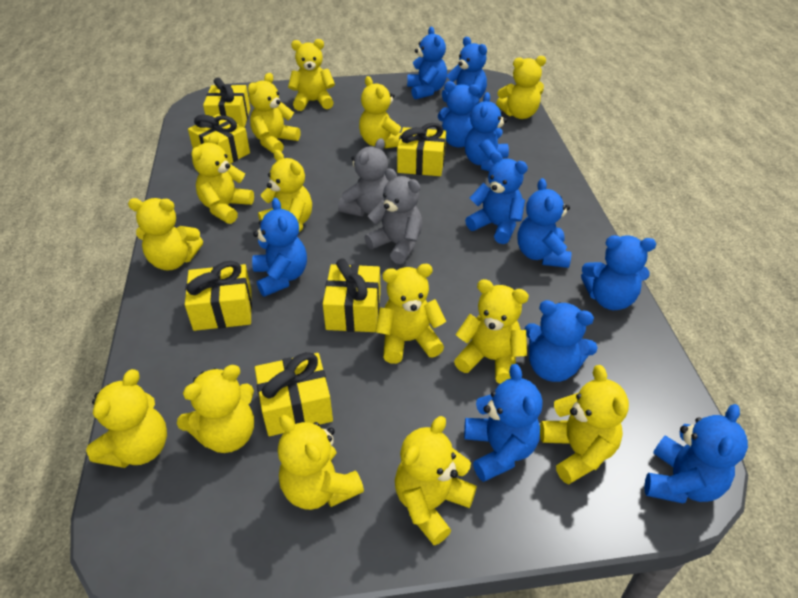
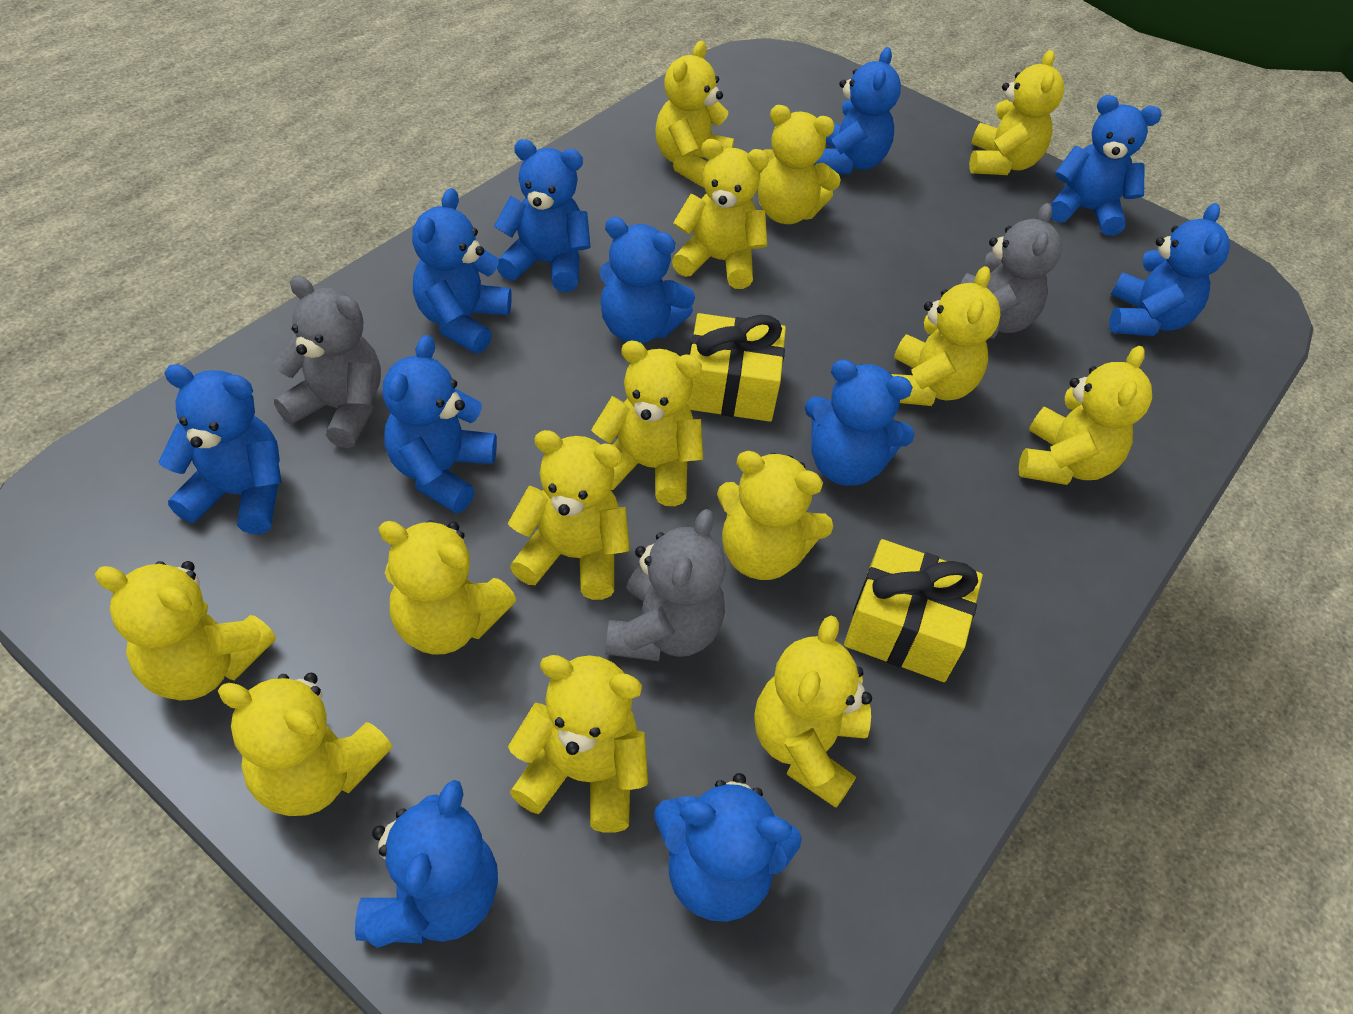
grey teddy bear: 2 -> 3
yellow gift: 6 -> 2

